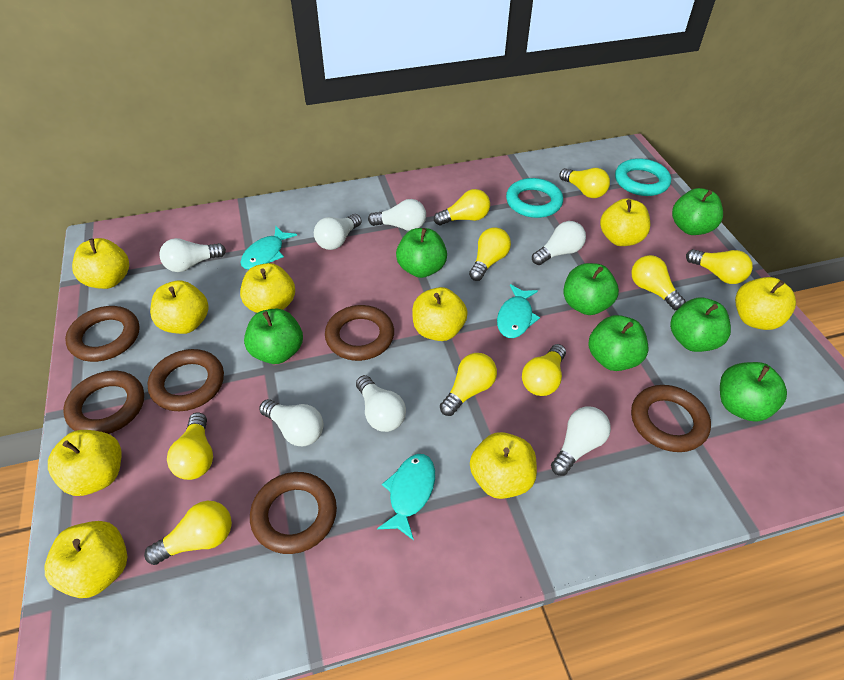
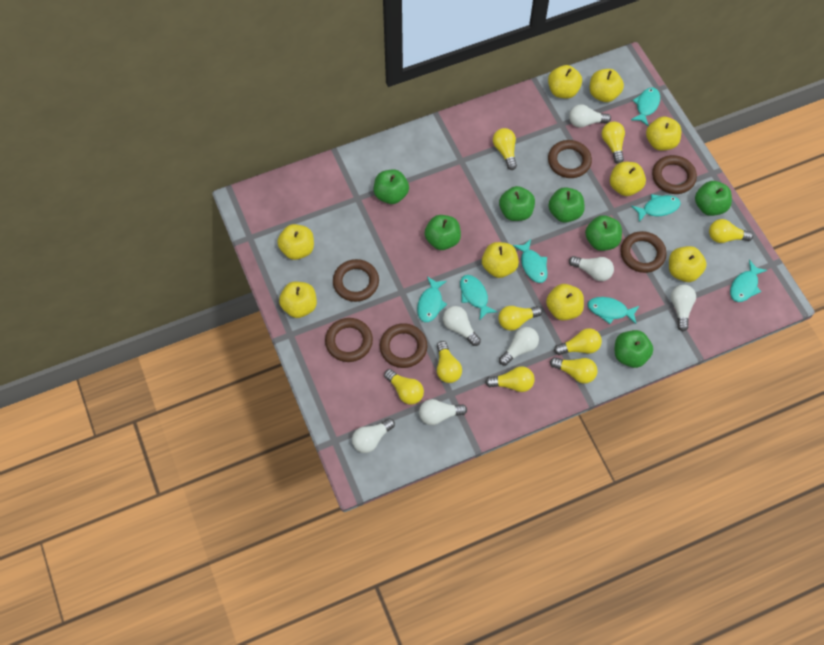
turquoise fish: 3 -> 7
turquoise ring: 2 -> 0

